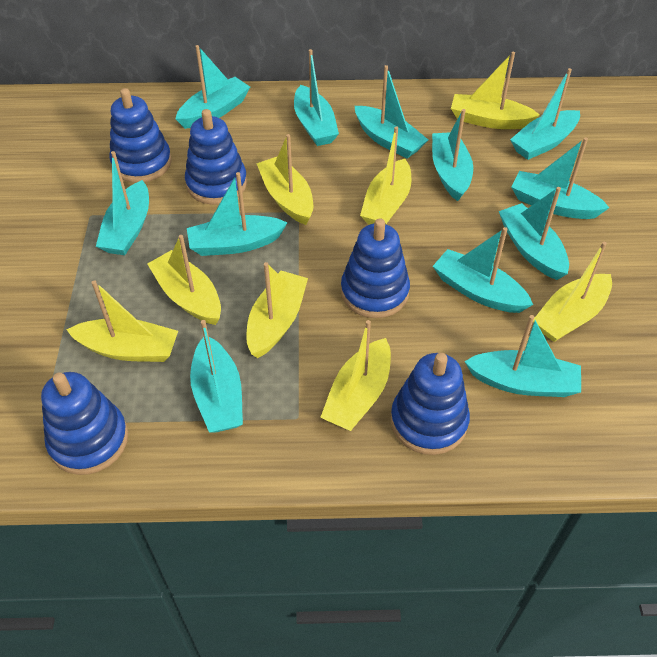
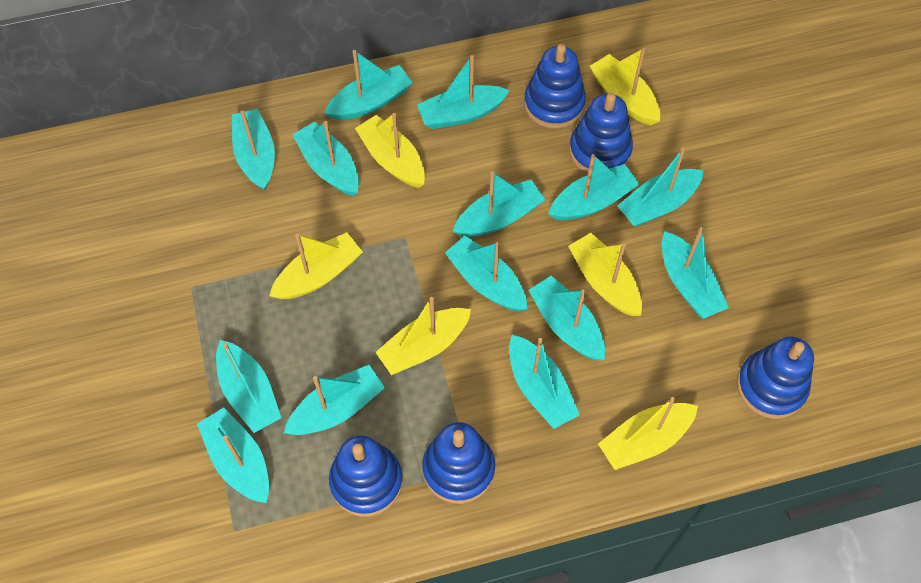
turquoise boat: 12 -> 14
yellow boat: 8 -> 6

